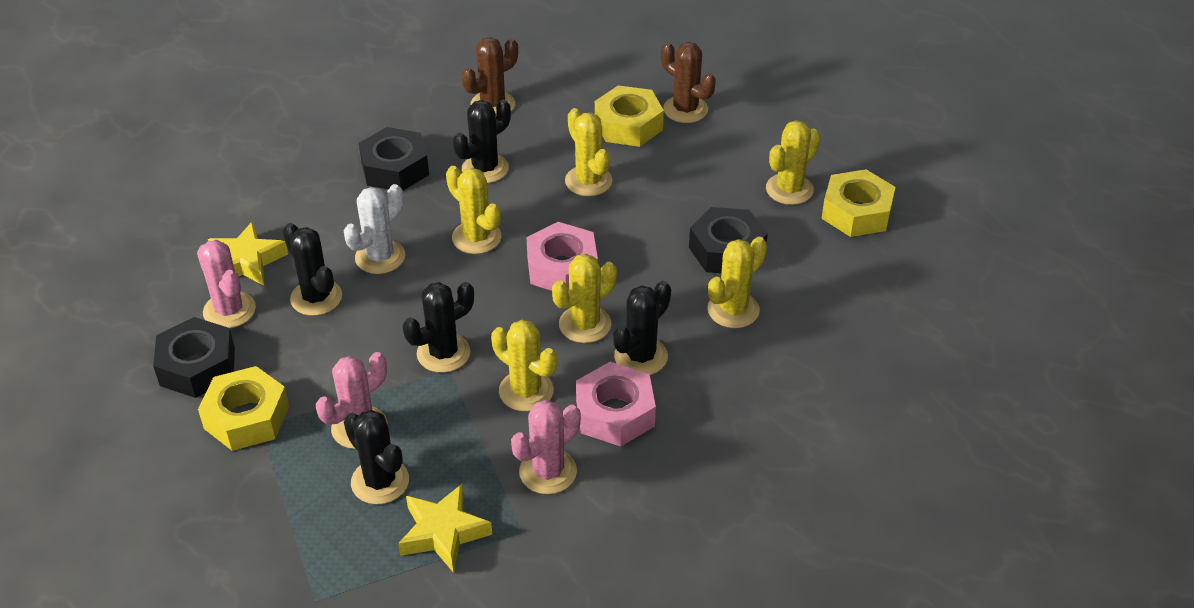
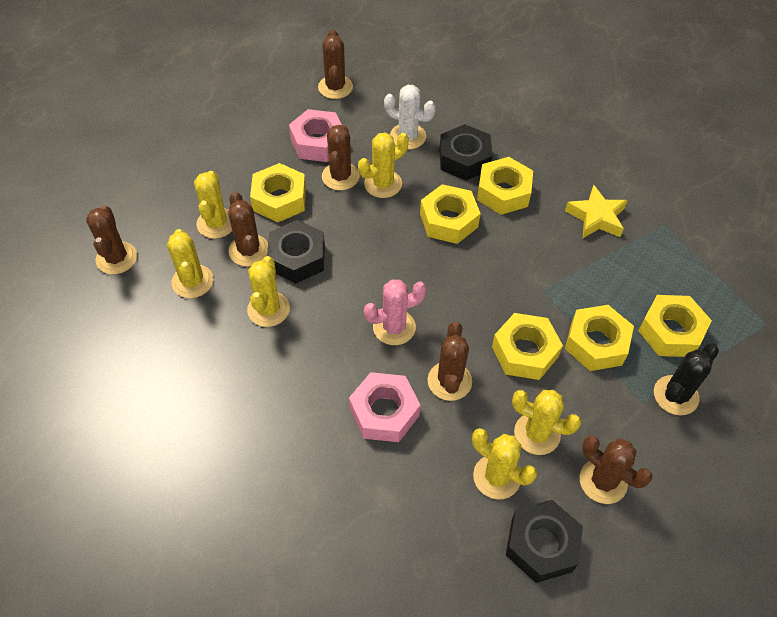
black cactus: 5 -> 1
brown cactus: 2 -> 6
pink cactus: 3 -> 1
yellow nut: 3 -> 6
yellow star: 2 -> 1

